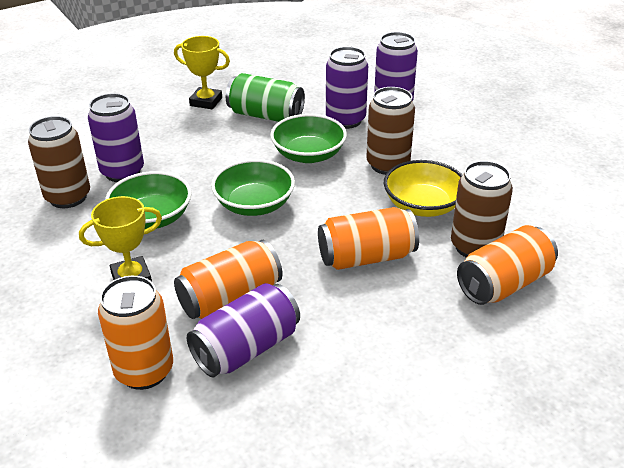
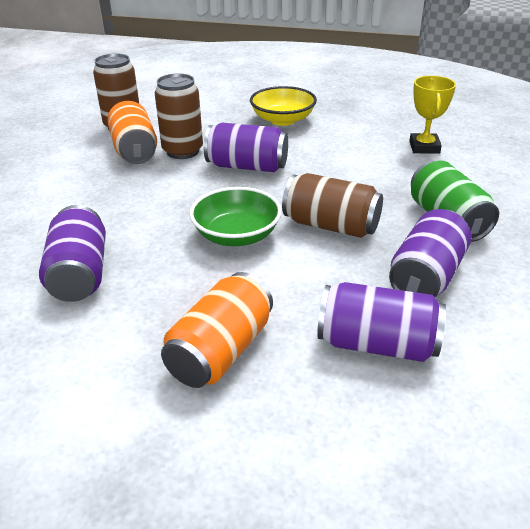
green bowl: 3 -> 1
orange can: 4 -> 2
yellow trophy: 2 -> 1

